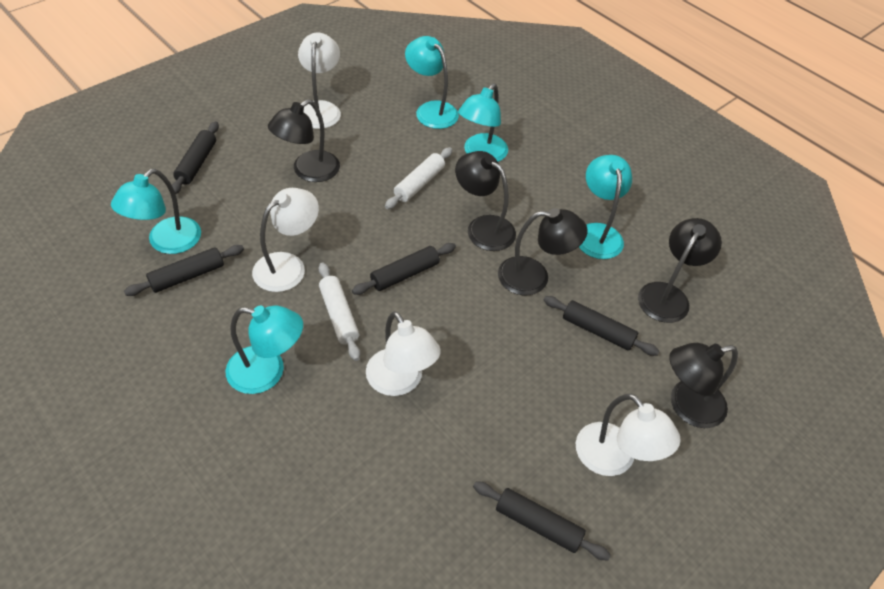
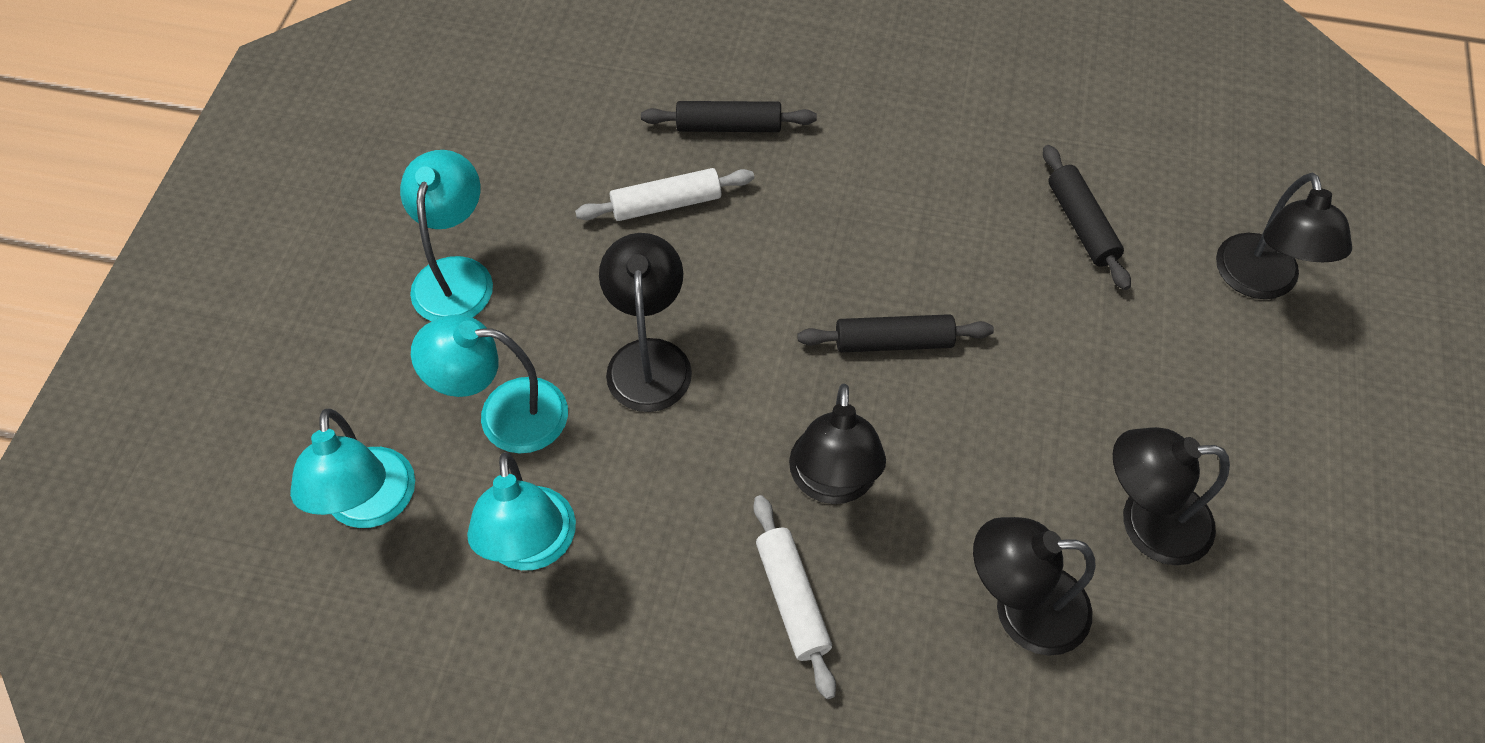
black rolling pin: 5 -> 3
turquoise lamp: 5 -> 4
white lamp: 4 -> 0

